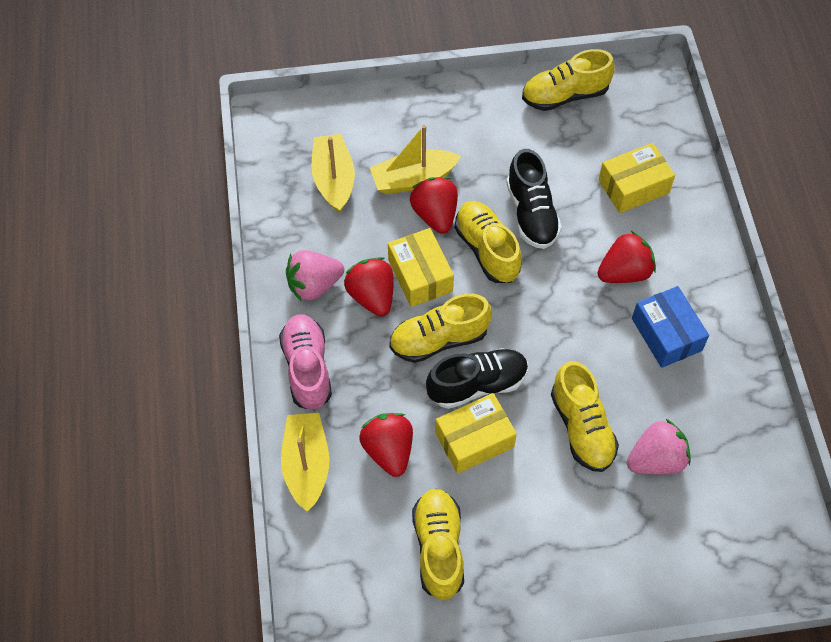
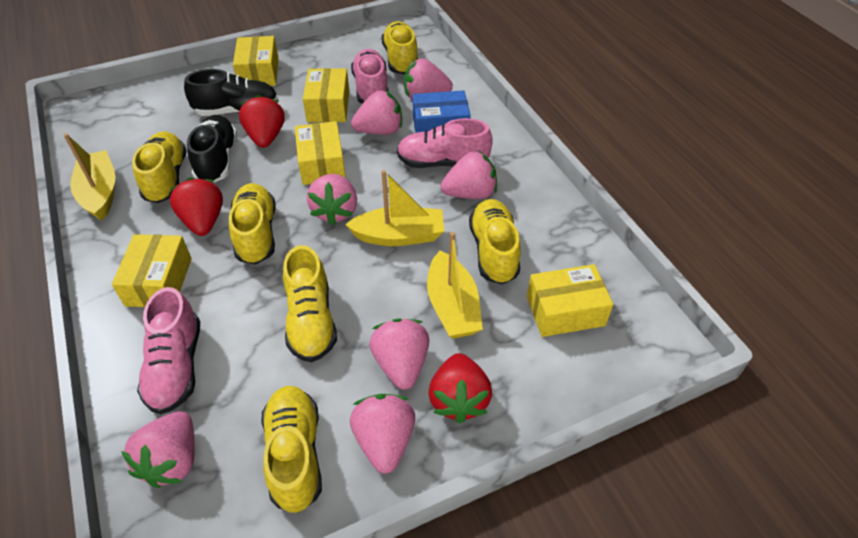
pink shoe: 1 -> 3
pink strawberry: 2 -> 7
red strawberry: 4 -> 3
yellow box: 3 -> 5
yellow shoe: 5 -> 6

